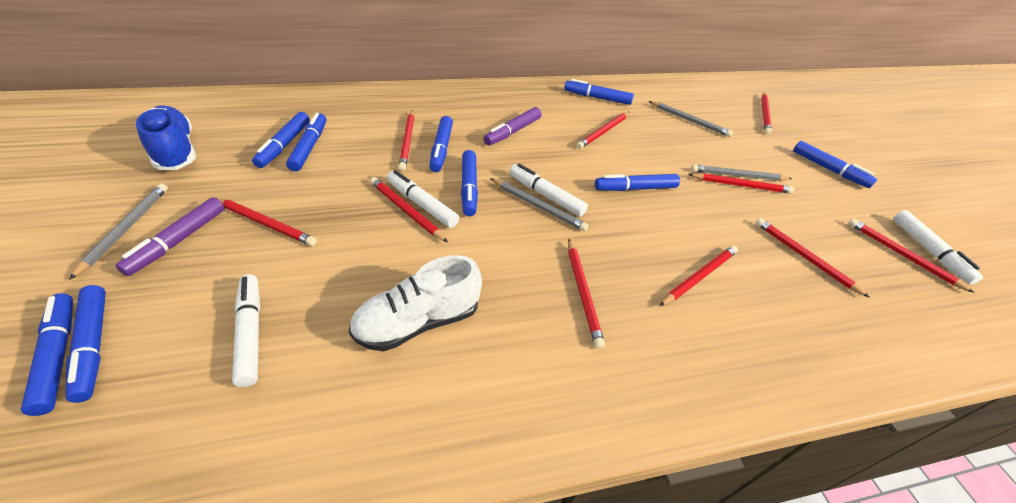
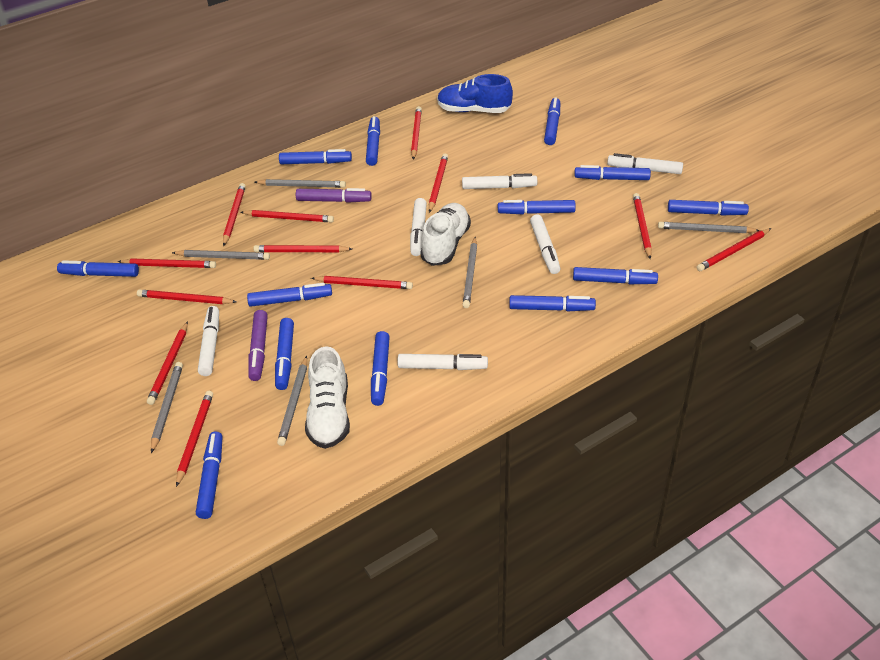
blue marker: 9 -> 13
grey pencil: 4 -> 6
red pencil: 10 -> 12
white marker: 4 -> 6
white shoe: 1 -> 2

